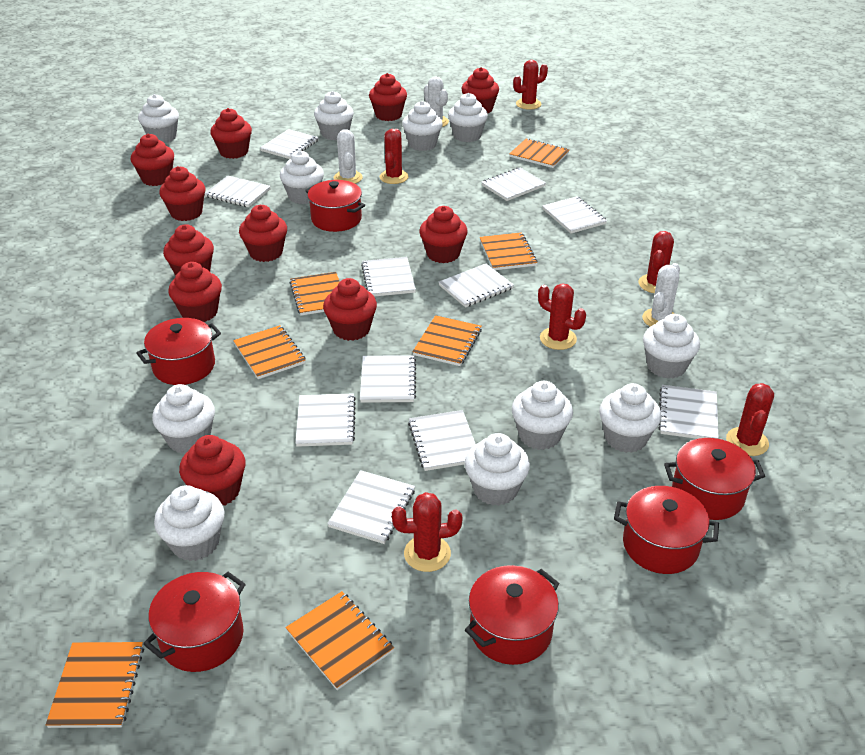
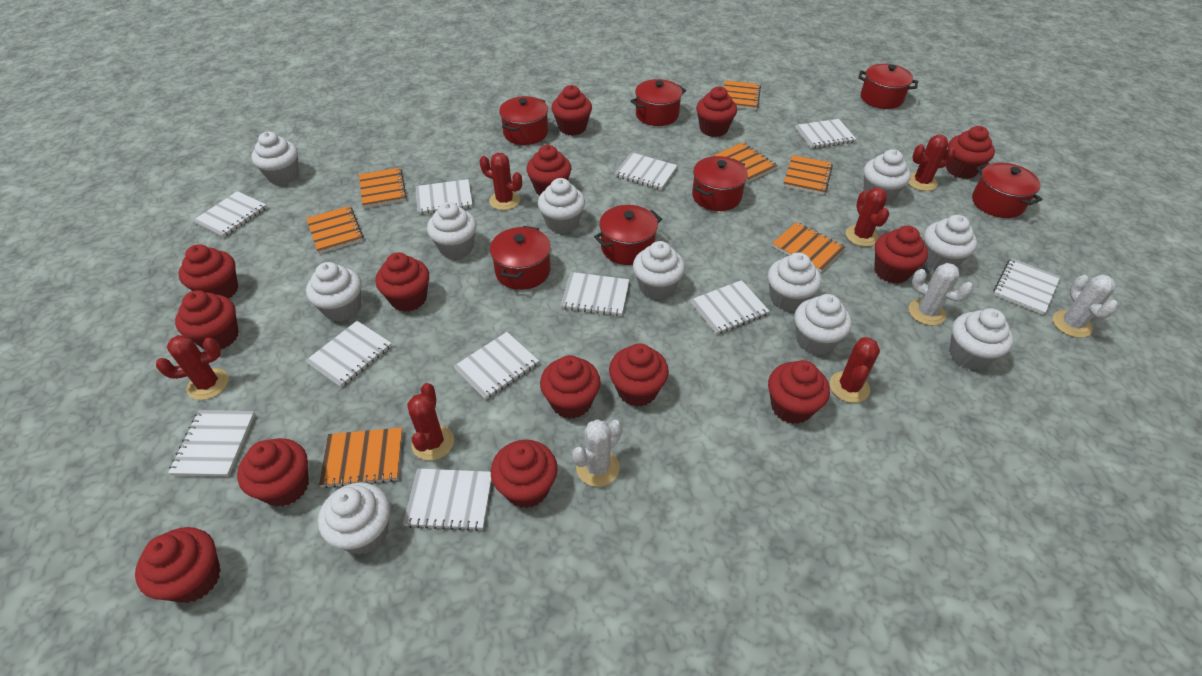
red cupcake: 11 -> 14
red pot: 6 -> 7

